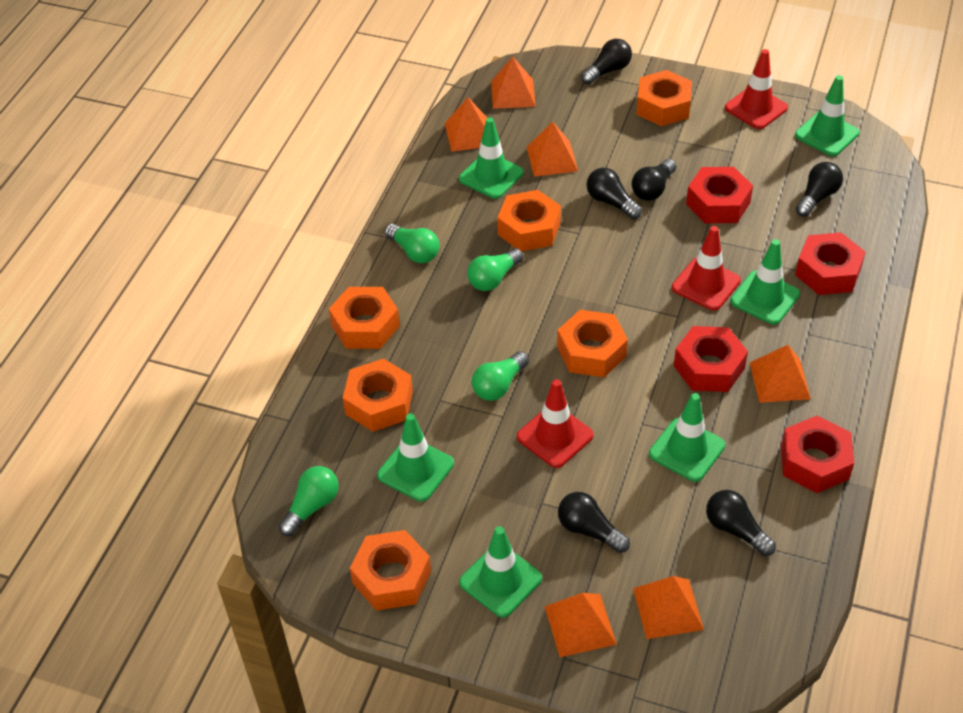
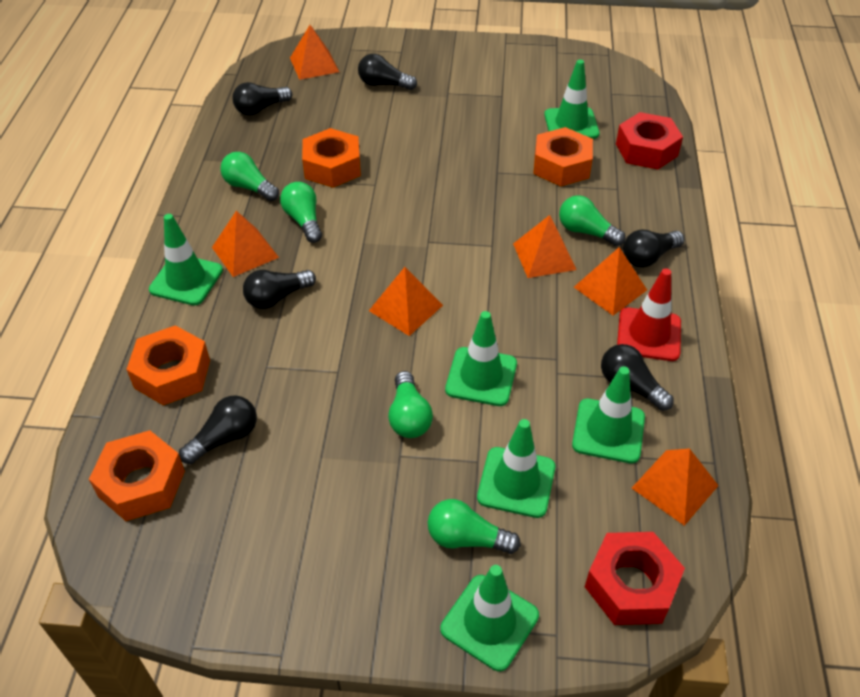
green light bulb: 4 -> 5
orange nut: 6 -> 4
red nut: 4 -> 2
red traffic cone: 3 -> 1

